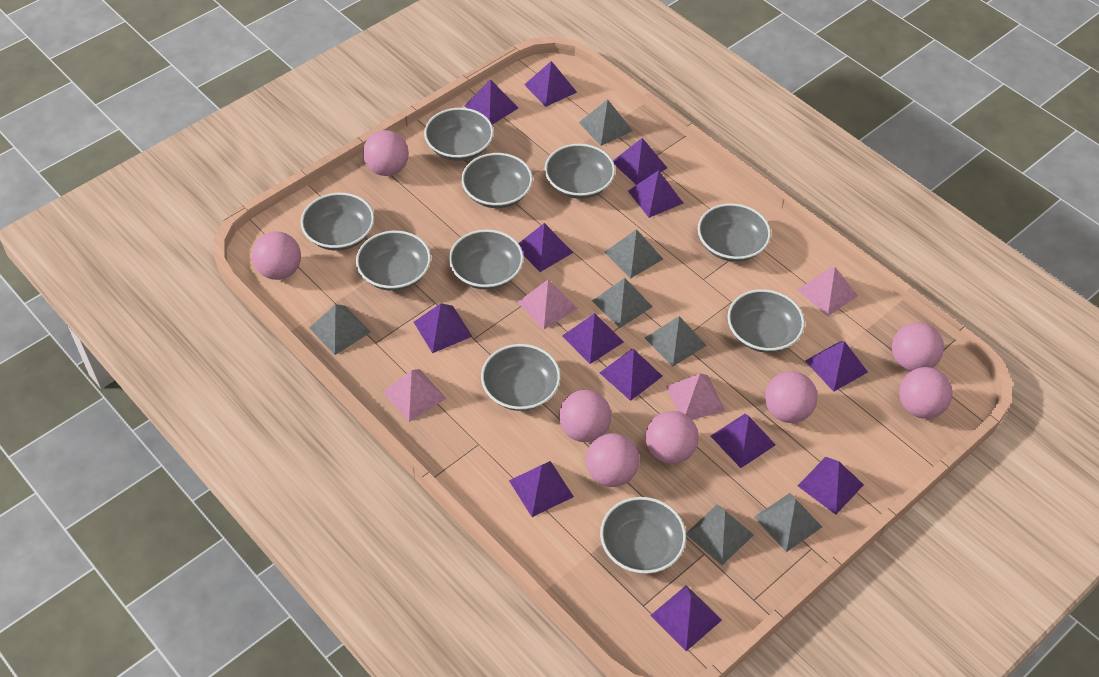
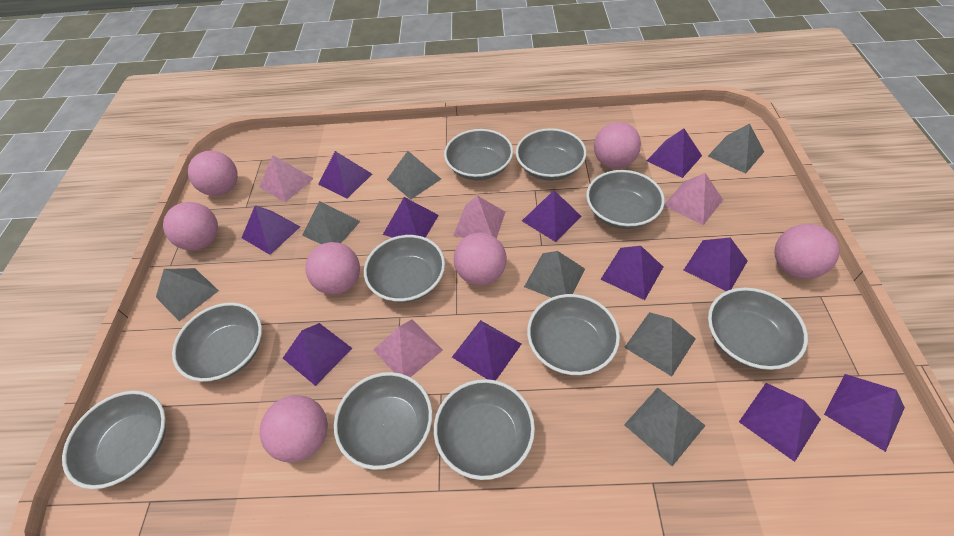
pink ball: 8 -> 7
purple pyramid: 13 -> 11

